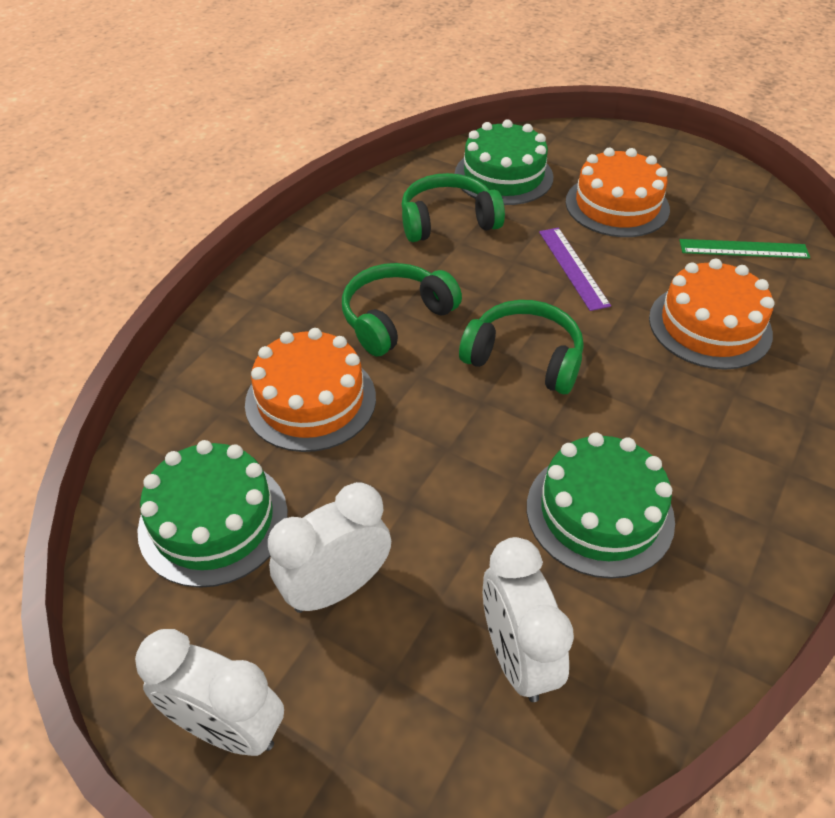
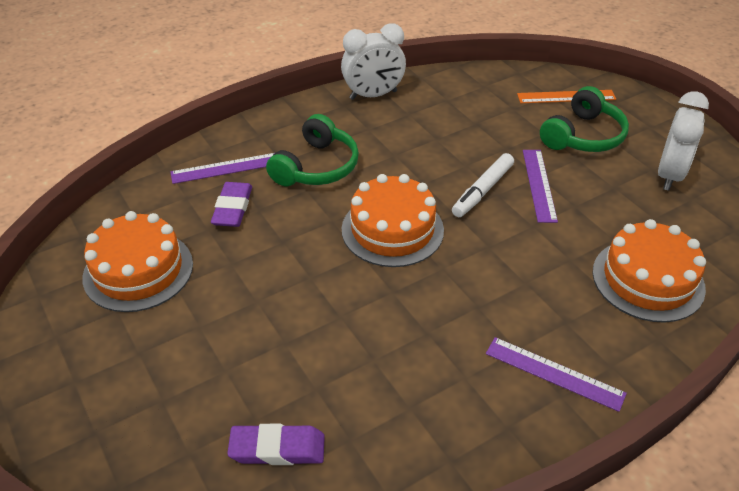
green cake: 3 -> 0
green headphones: 3 -> 2
green ruler: 1 -> 0
orange ruler: 0 -> 1
purple eraser: 0 -> 2
purple ruler: 1 -> 3
white clock: 3 -> 2
white marker: 0 -> 1

